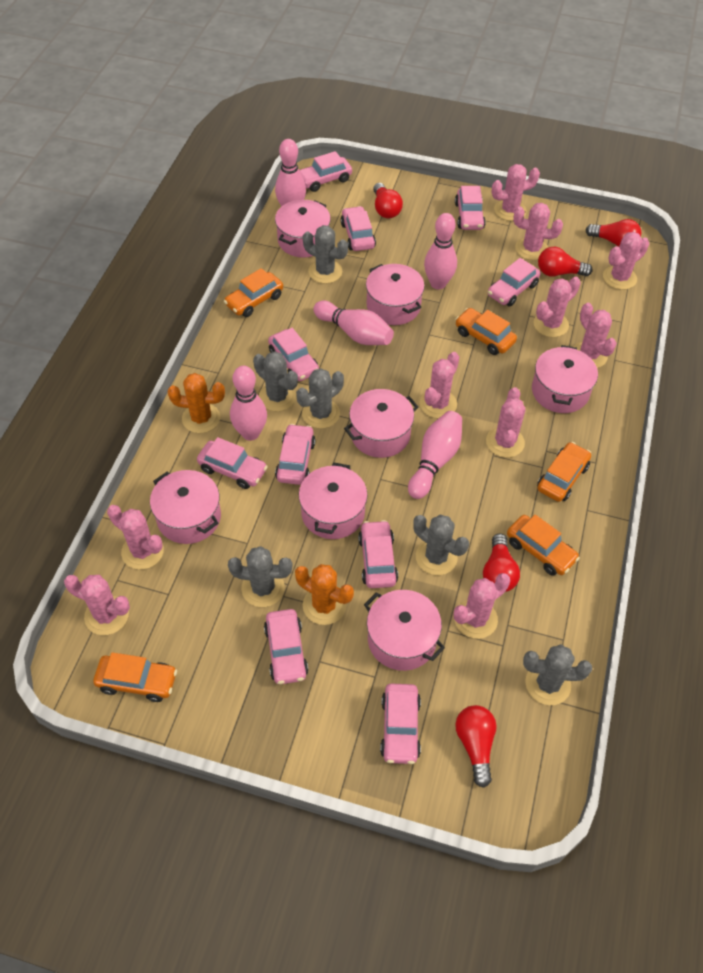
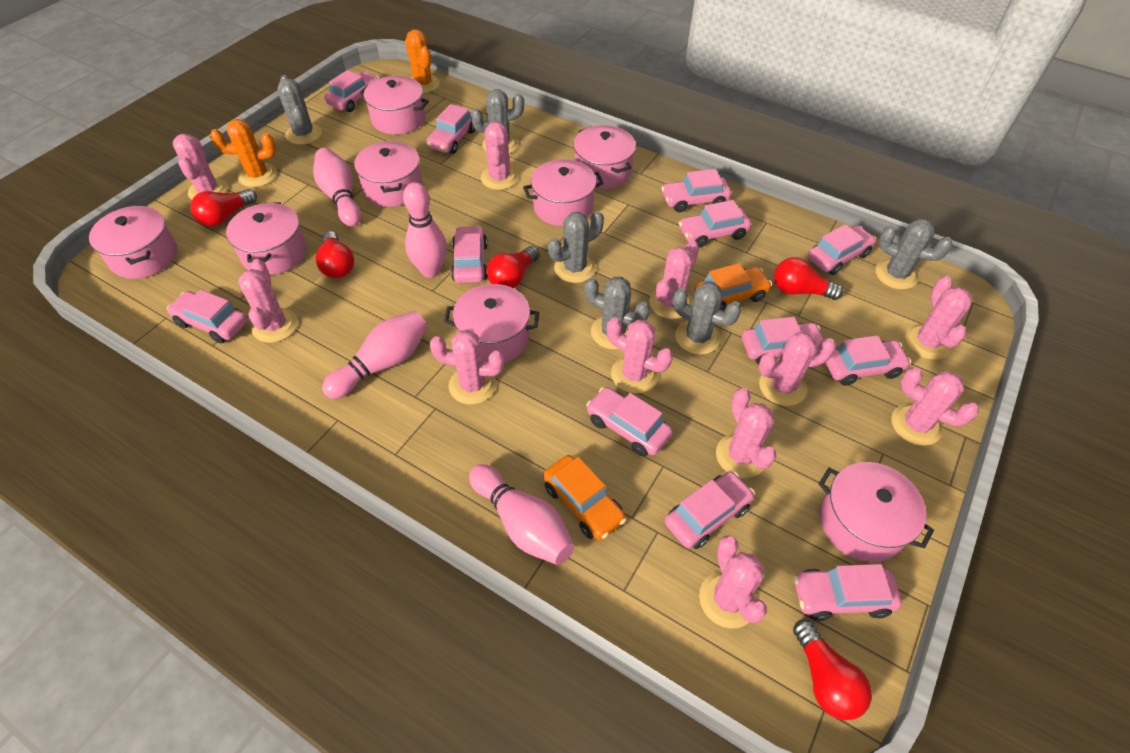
orange car: 5 -> 2
pink bowling pin: 5 -> 4
pink cactus: 10 -> 11
pink car: 10 -> 12
pink pot: 7 -> 8

